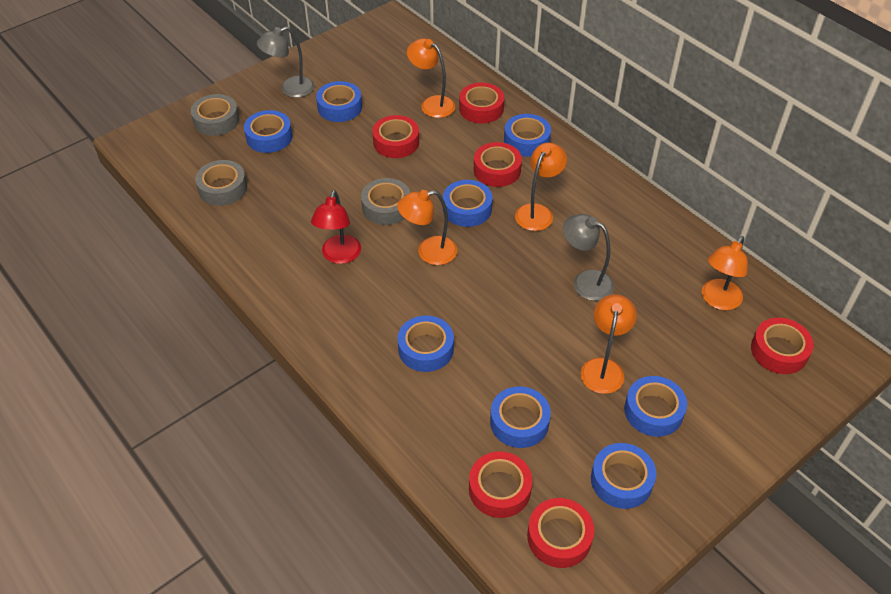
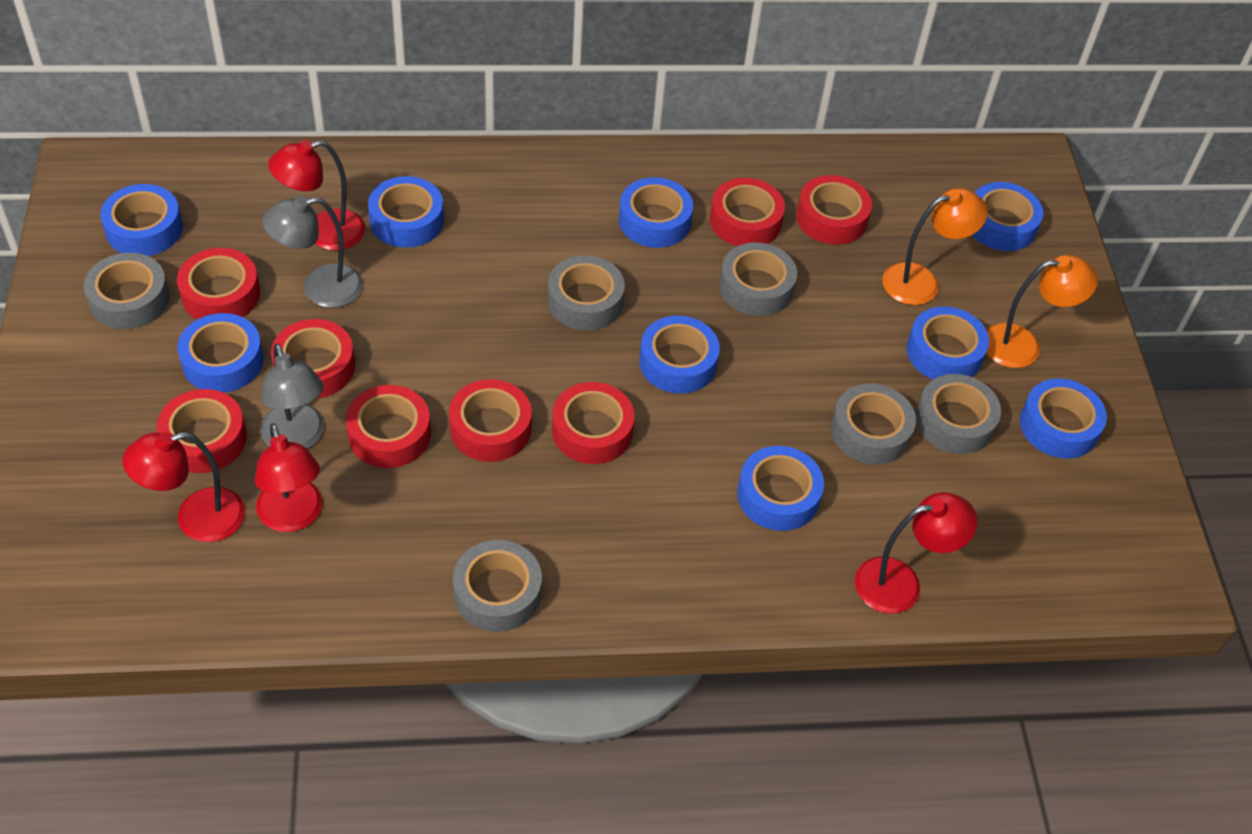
blue tape: 8 -> 9
grey tape: 3 -> 6
orange lamp: 5 -> 2
red lamp: 1 -> 4
red tape: 6 -> 8

